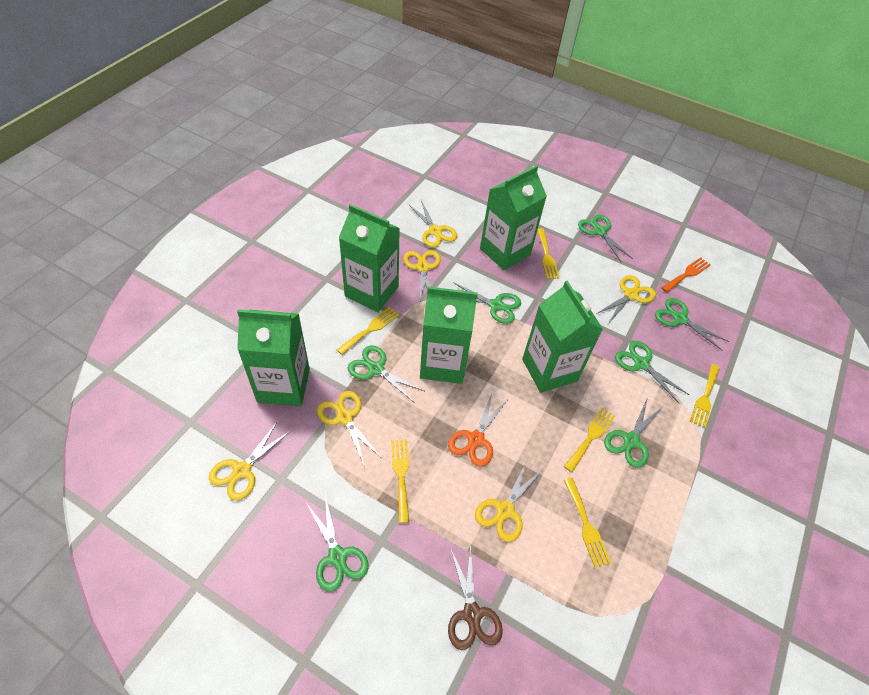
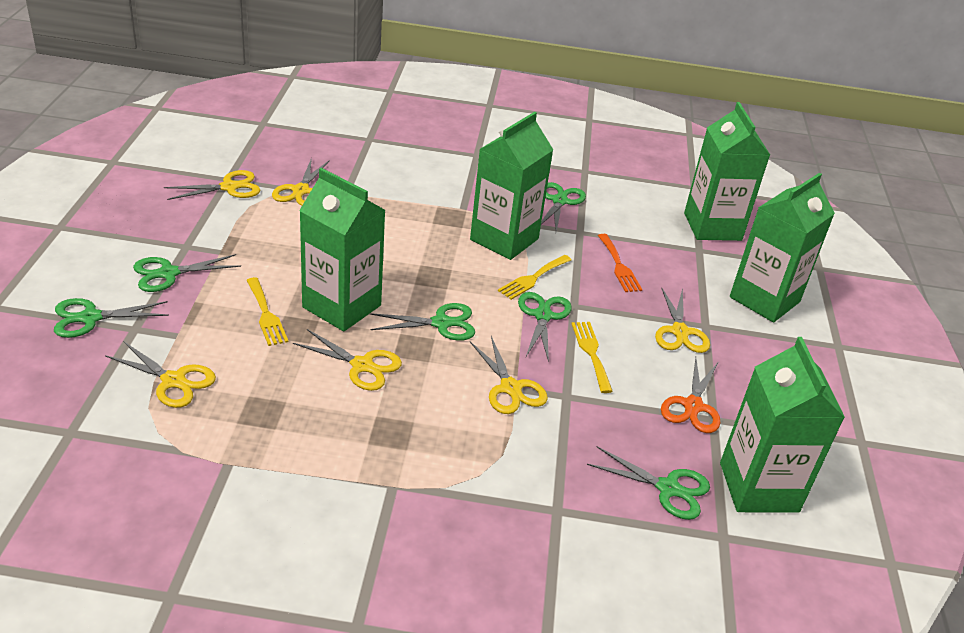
brown scissors: 1 -> 0
green scissors: 7 -> 6
yellow fork: 6 -> 3

